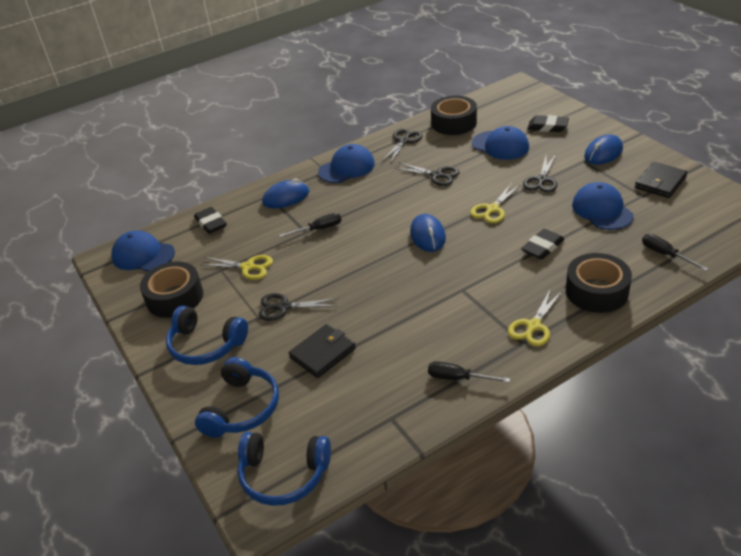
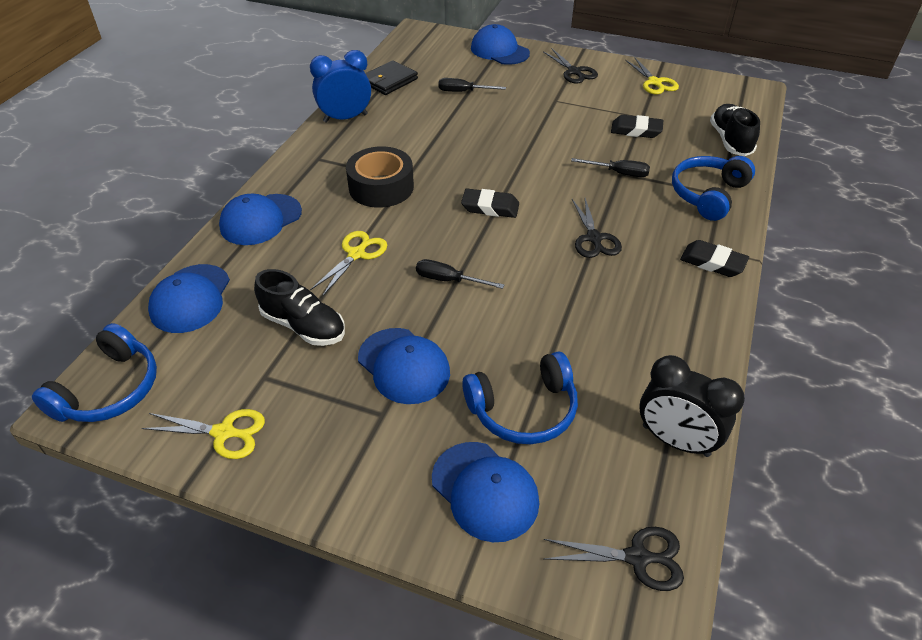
black clock: 0 -> 1
black scissors: 4 -> 3
black shoe: 0 -> 2
black tape: 3 -> 1
black wallet: 2 -> 1
blue cap: 4 -> 5
blue clock: 0 -> 1
blue mouse: 3 -> 0

